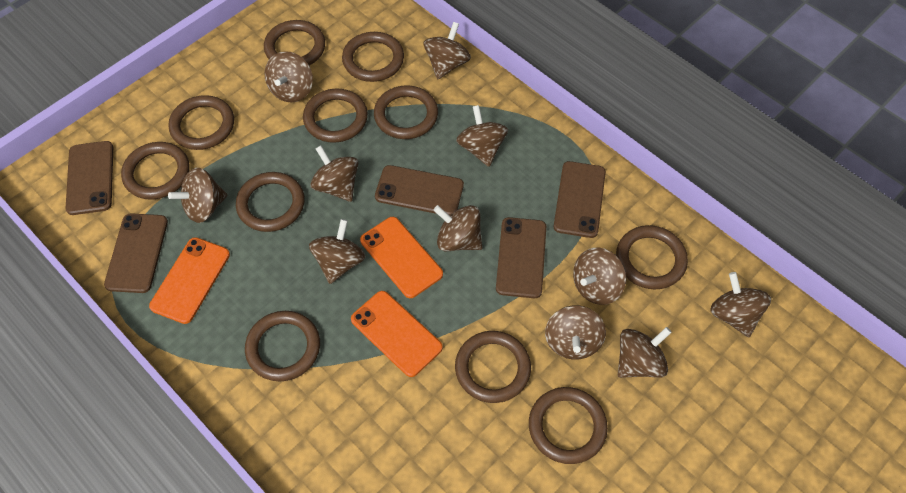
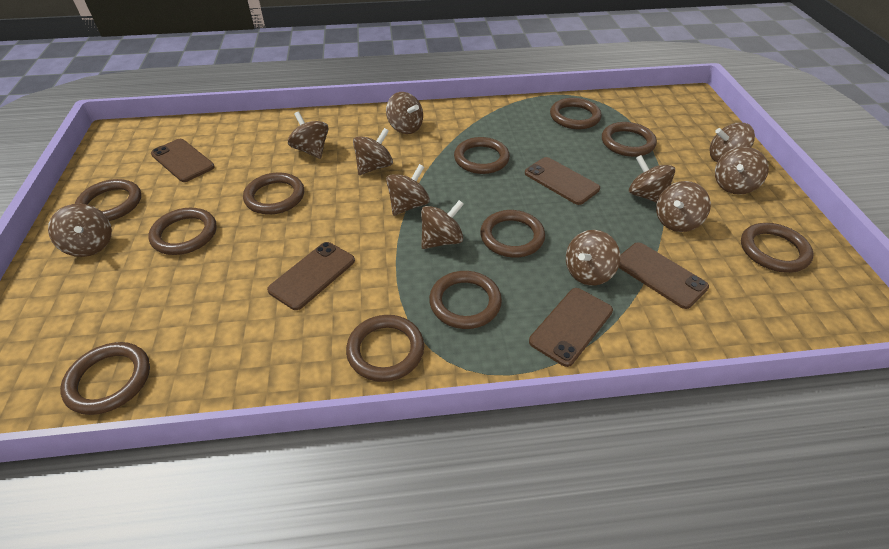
orange phone: 3 -> 0

